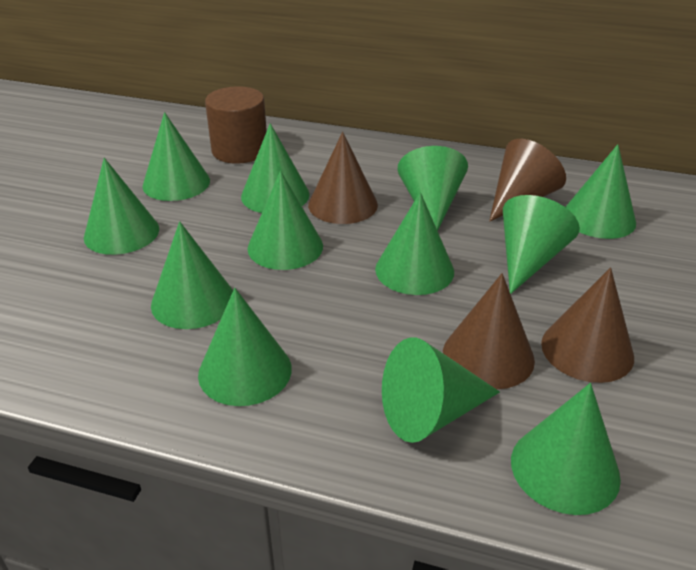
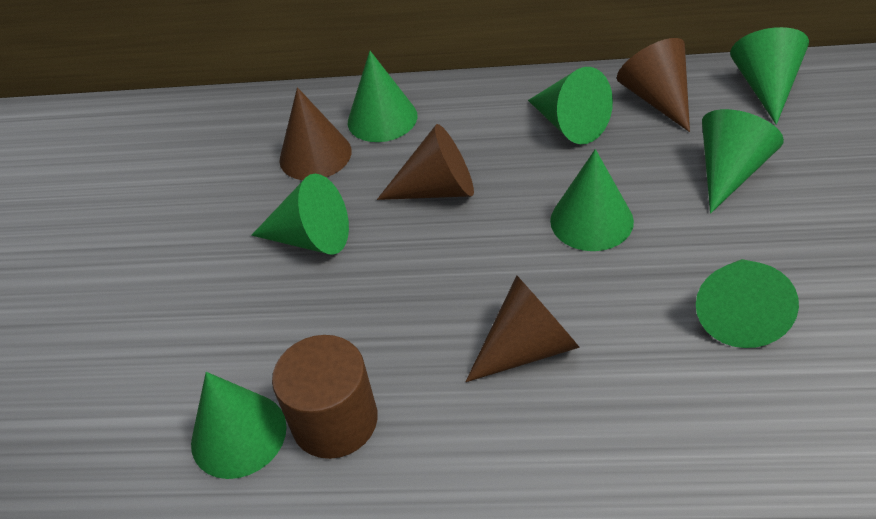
green cone: 12 -> 8

